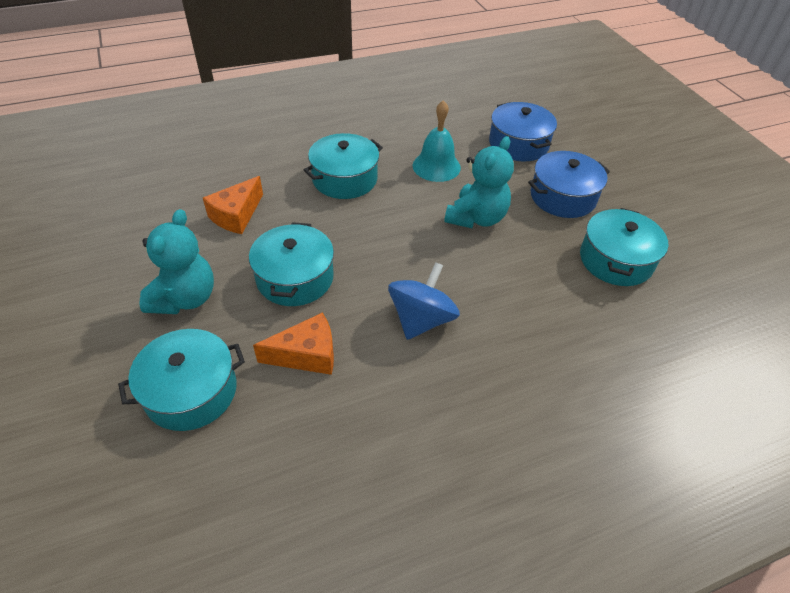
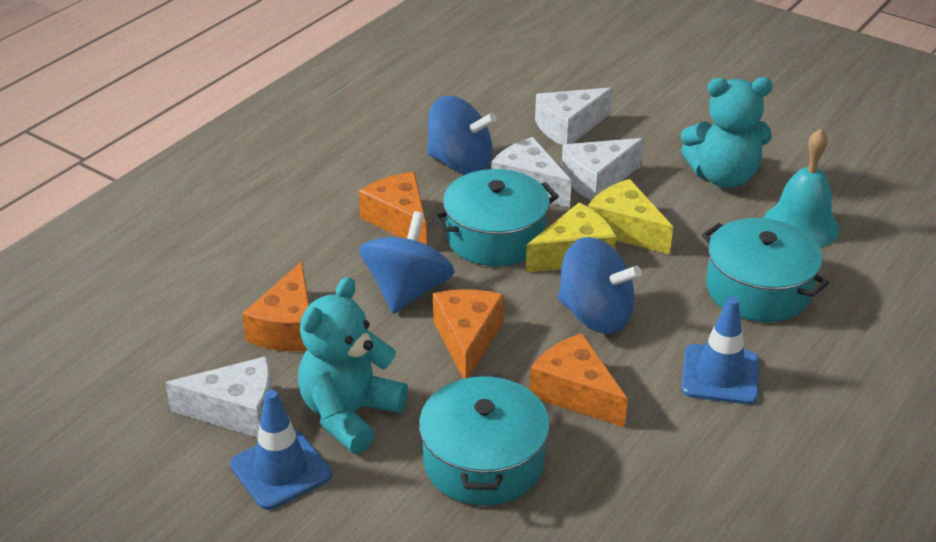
blue pot: 2 -> 0
blue spinning top: 1 -> 3
blue traffic cone: 0 -> 2
orange cheese: 2 -> 4
turquoise pot: 4 -> 3
white cheese: 0 -> 4
yellow cheese: 0 -> 2

